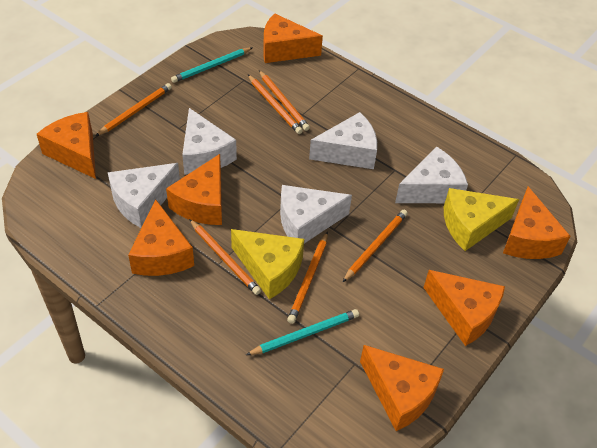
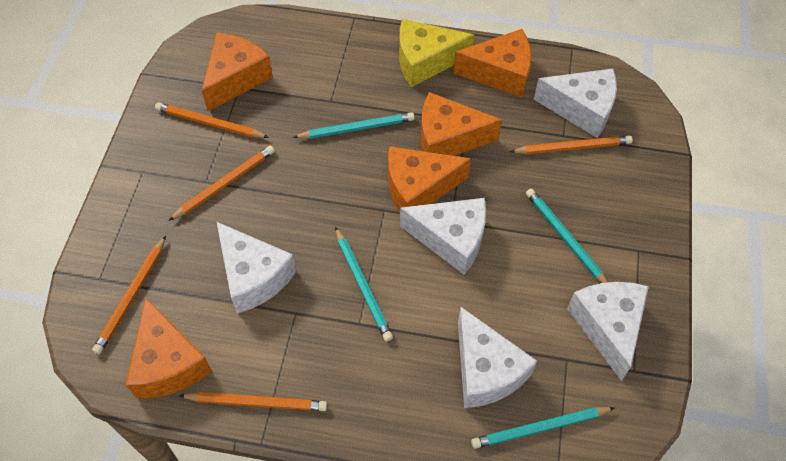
orange cheese: 7 -> 5
orange pencil: 6 -> 5
turquoise pencil: 2 -> 4
yellow cheese: 2 -> 1

